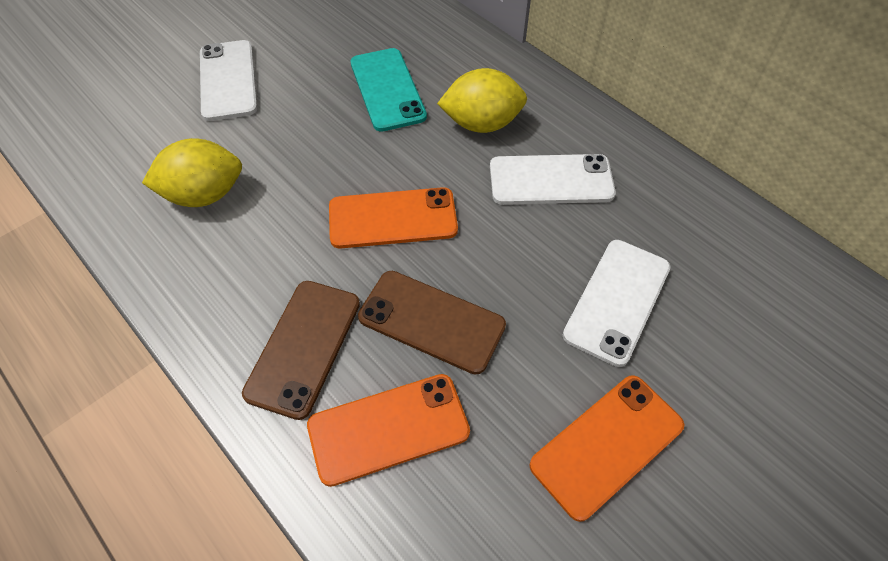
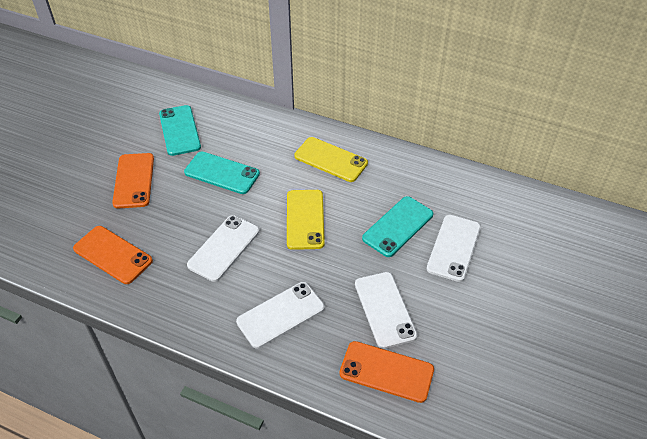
brown phone: 2 -> 0
turquoise phone: 1 -> 3
white phone: 3 -> 4
yellow lemon: 2 -> 0
yellow phone: 0 -> 2

